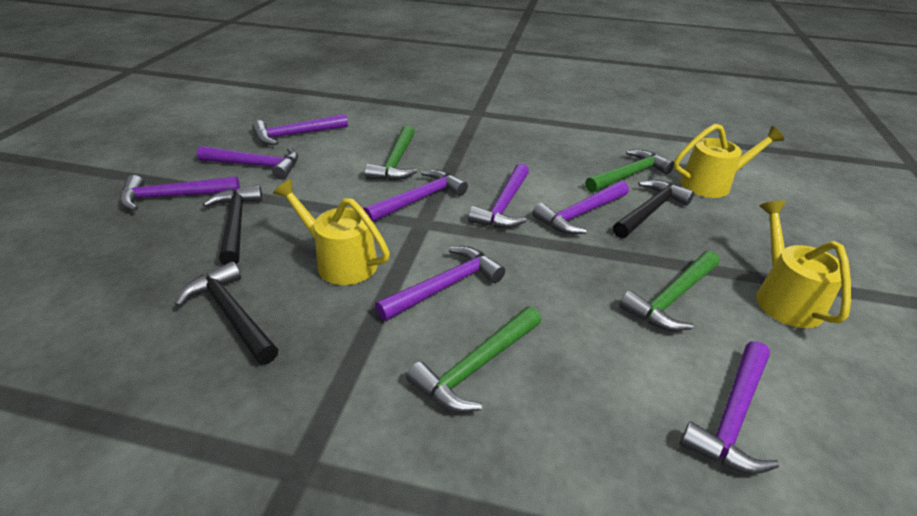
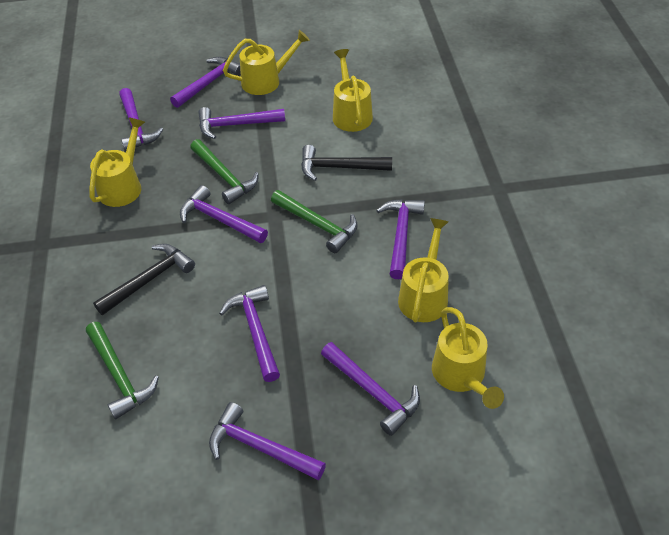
black hammer: 3 -> 2
green hammer: 4 -> 3
yellow watering can: 3 -> 5

